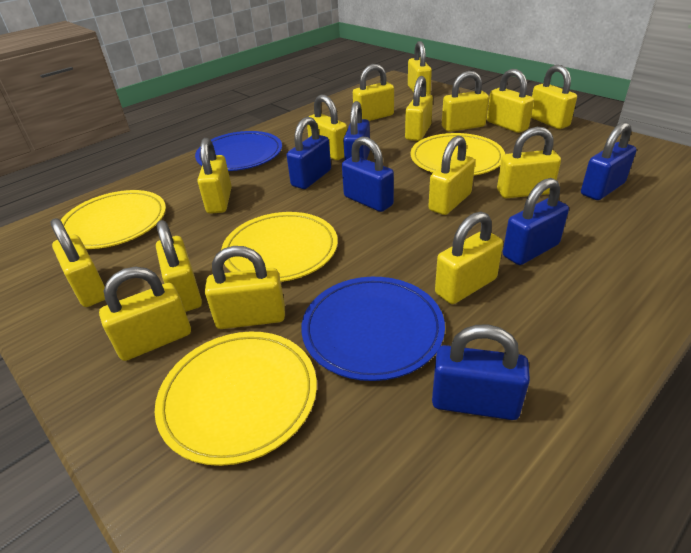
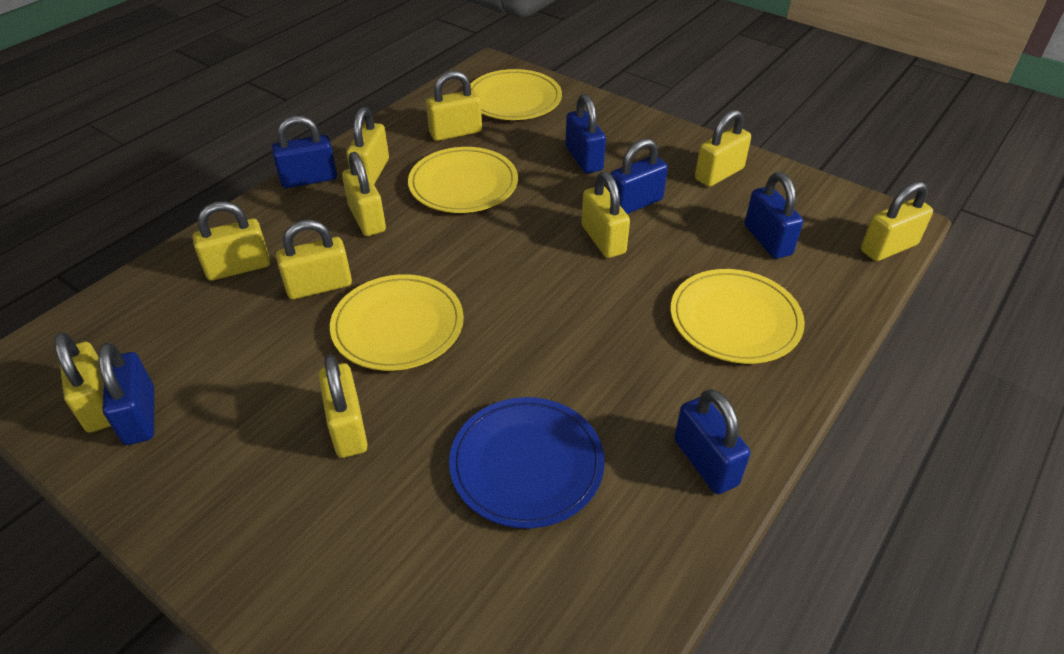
blue plate: 2 -> 1
yellow padlock: 15 -> 10

